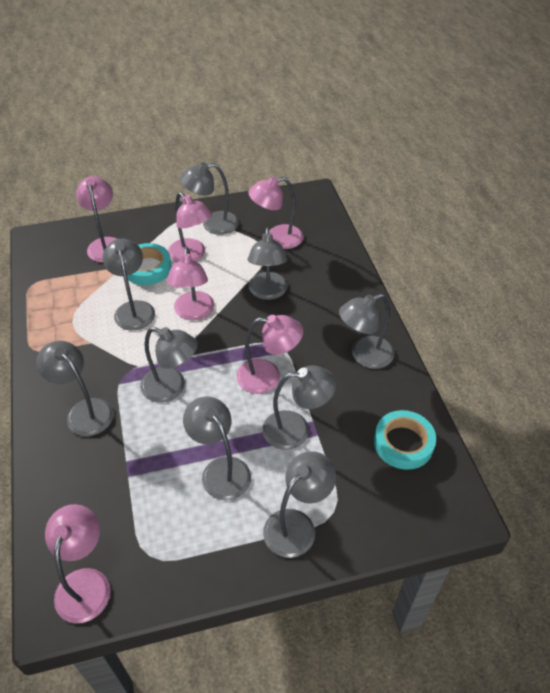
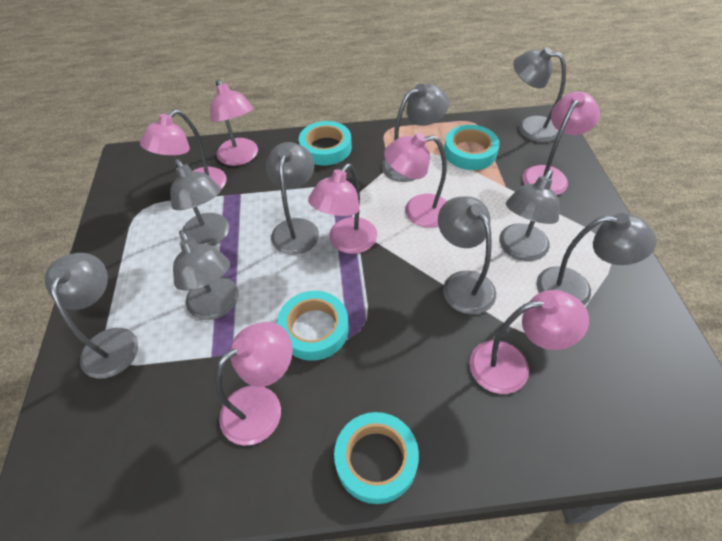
pink lamp: 6 -> 7
turquoise tape: 2 -> 4

